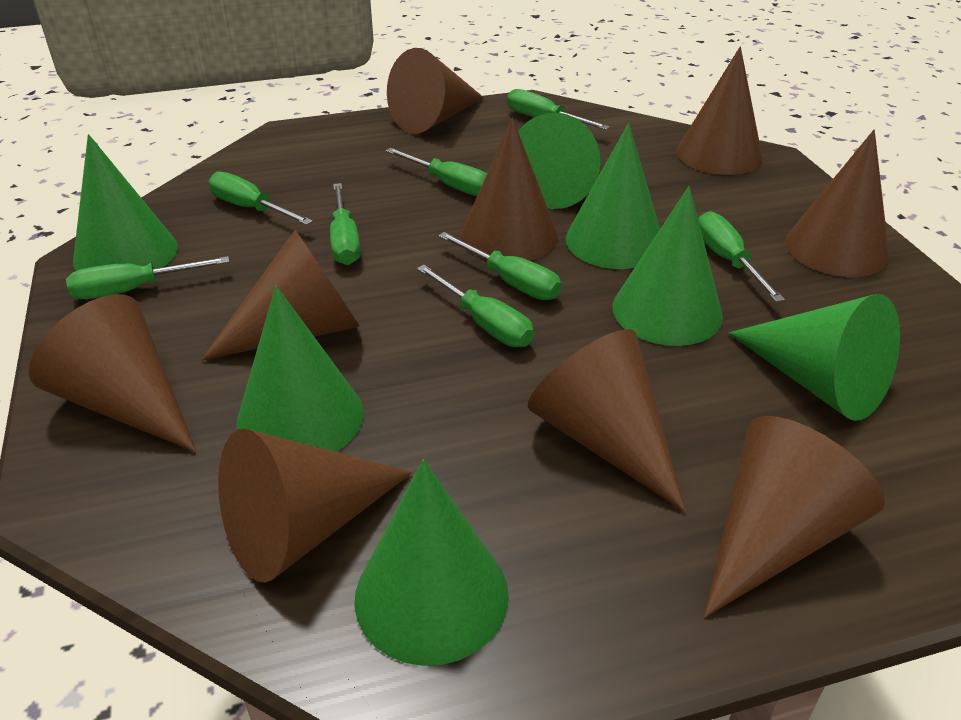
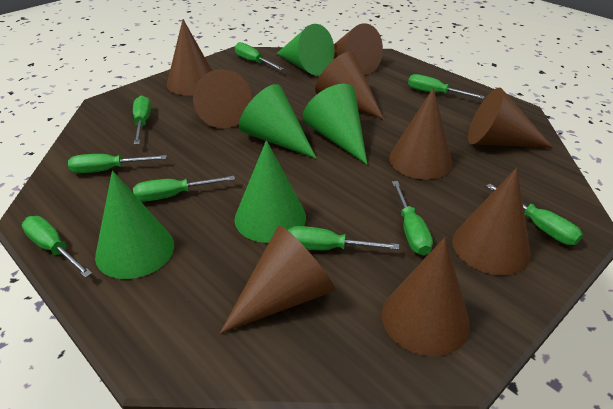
green cone: 7 -> 5
green screwdriver: 8 -> 9

